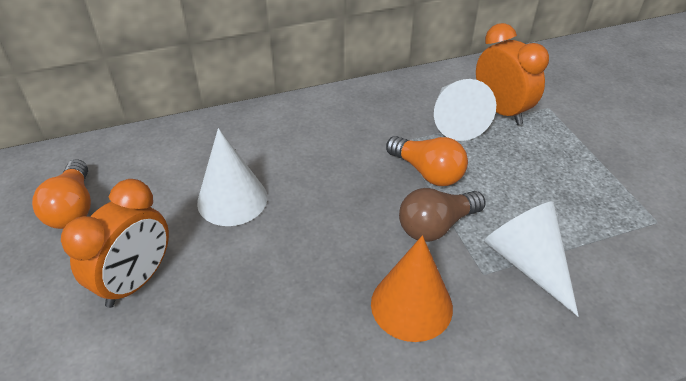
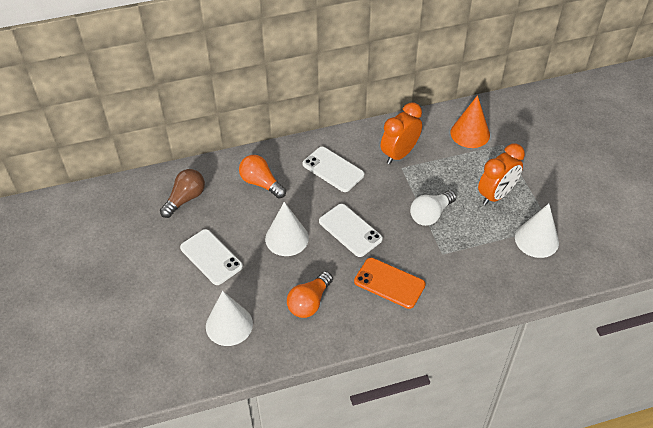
orange phone: 0 -> 1
white light bulb: 0 -> 1
white phone: 0 -> 3

